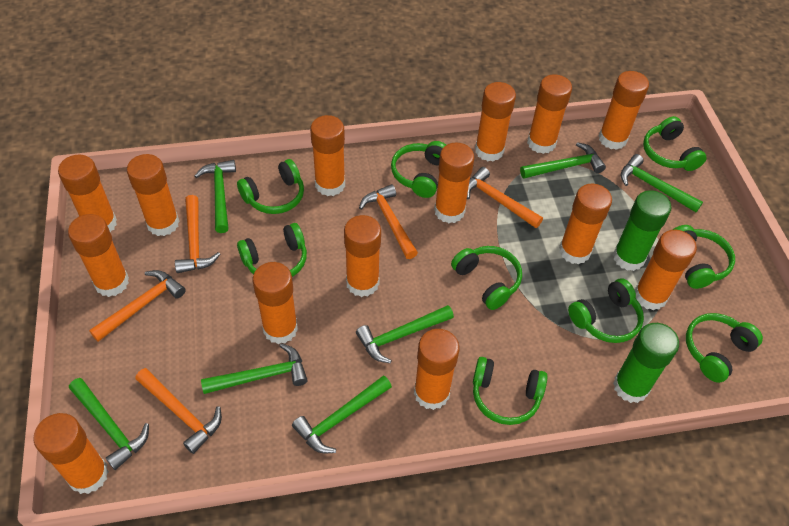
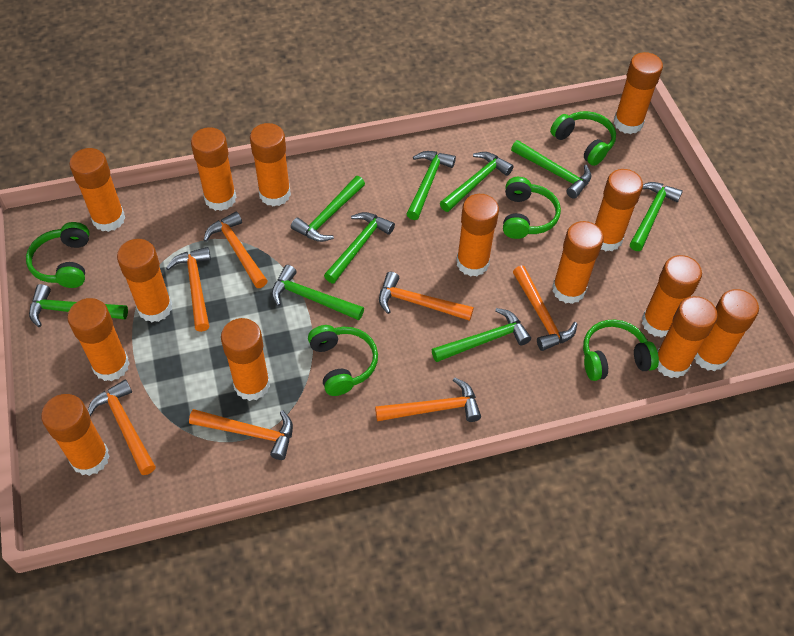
green glue stick: 2 -> 0
green hammer: 7 -> 9
green headphones: 9 -> 5
orange hammer: 5 -> 7

